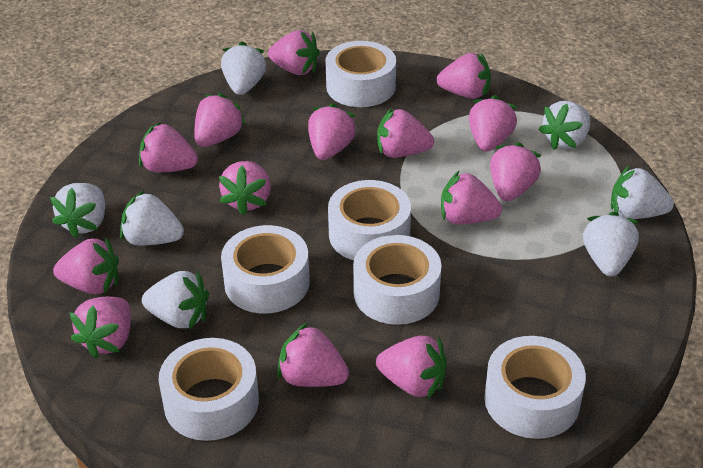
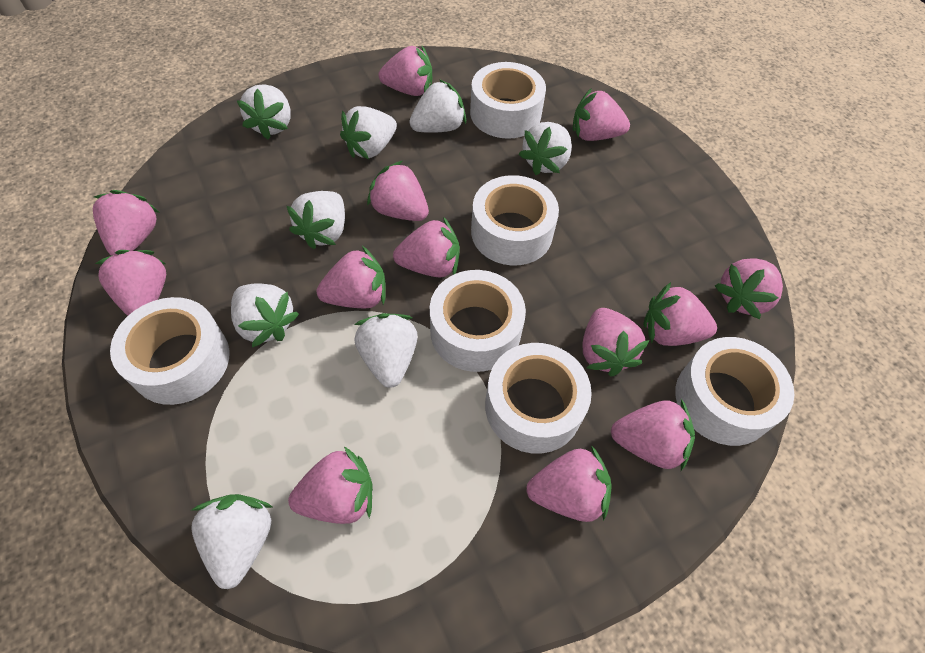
pink strawberry: 14 -> 13
white strawberry: 7 -> 8

